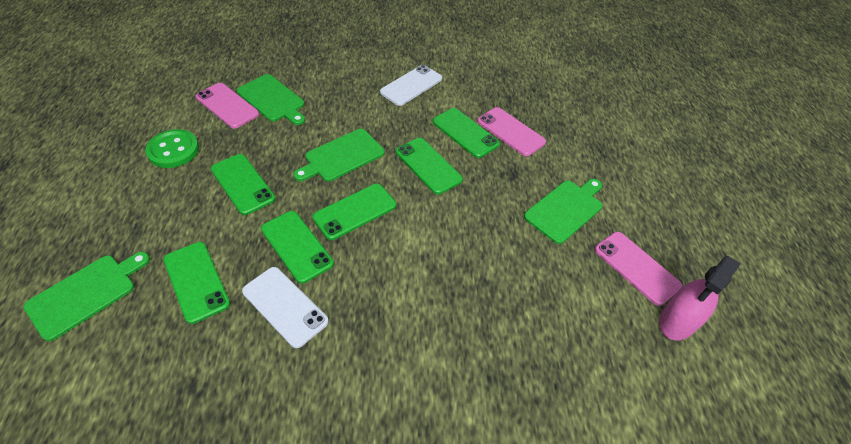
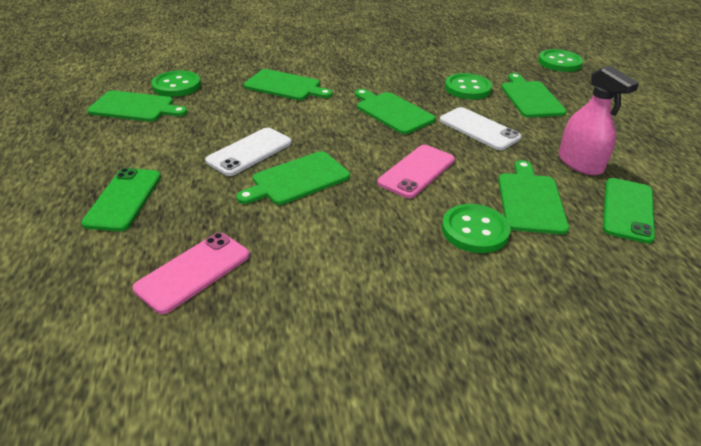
green button: 1 -> 4
green cutting board: 4 -> 6
green phone: 6 -> 2
pink phone: 3 -> 2

